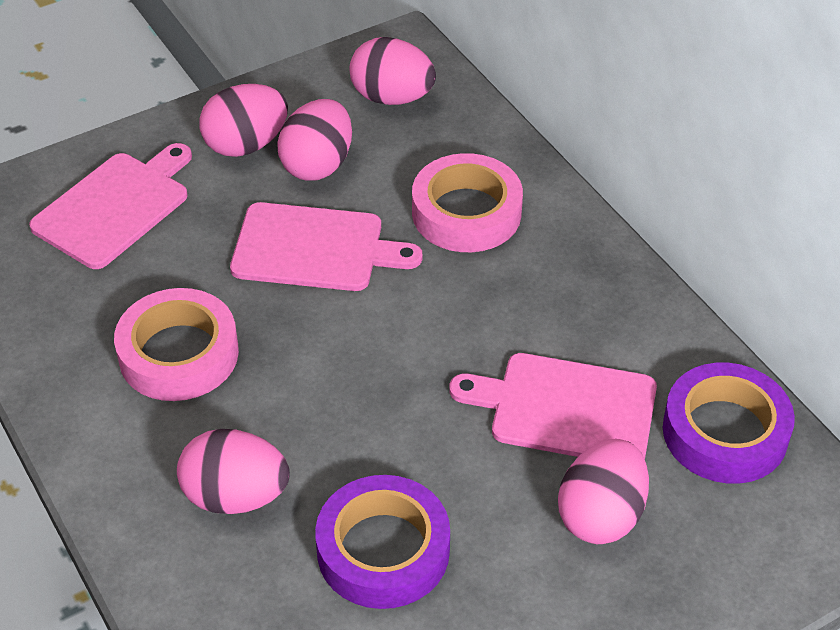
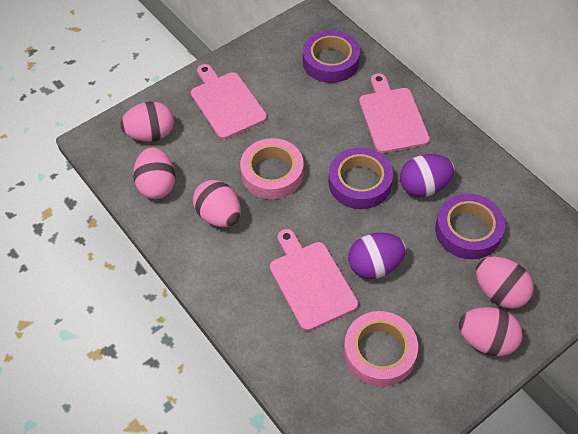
purple egg: 0 -> 2
purple tape: 2 -> 3

